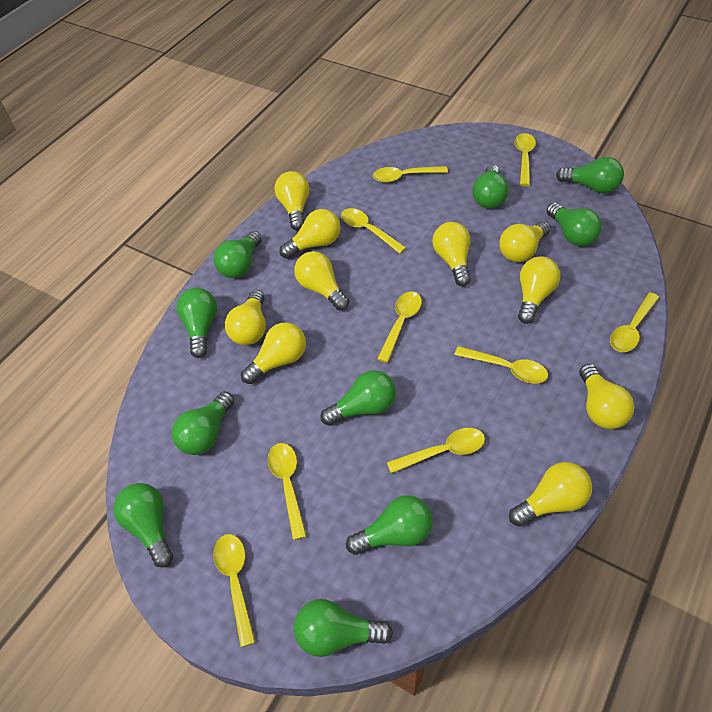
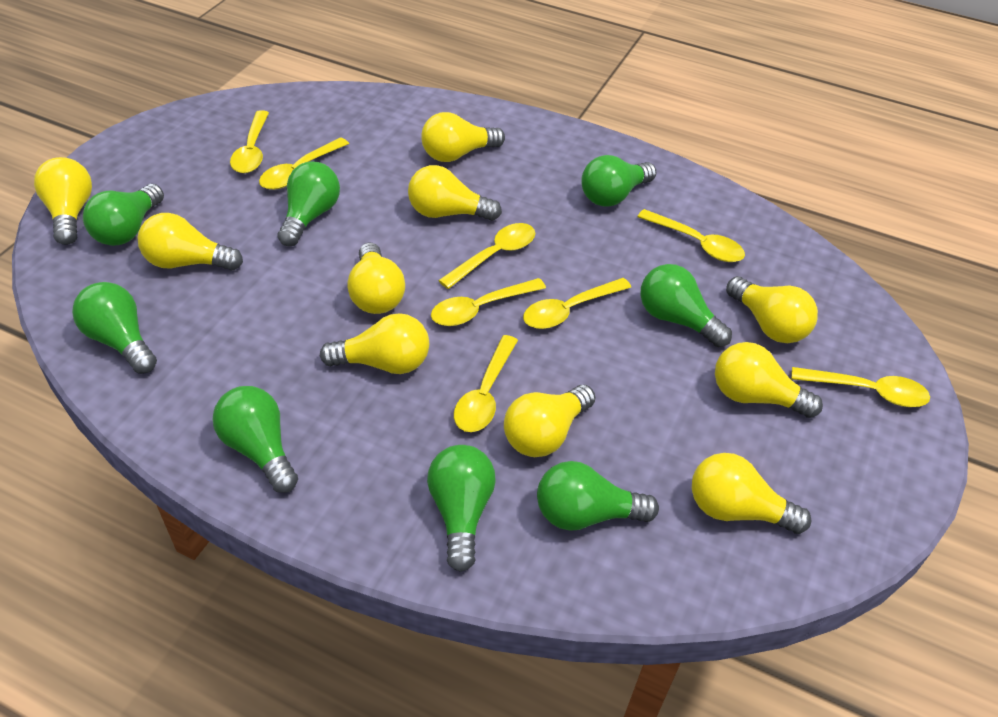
green light bulb: 10 -> 8
yellow spoon: 9 -> 8

